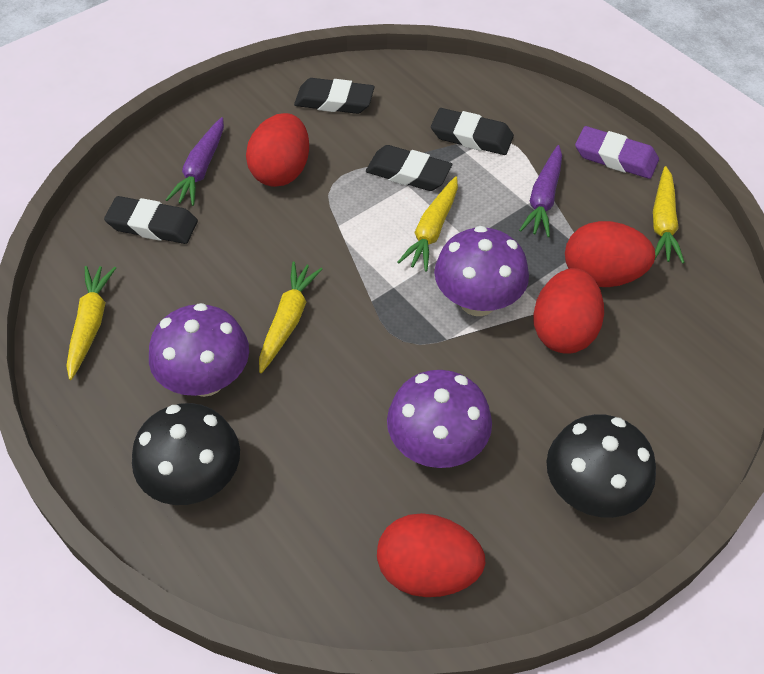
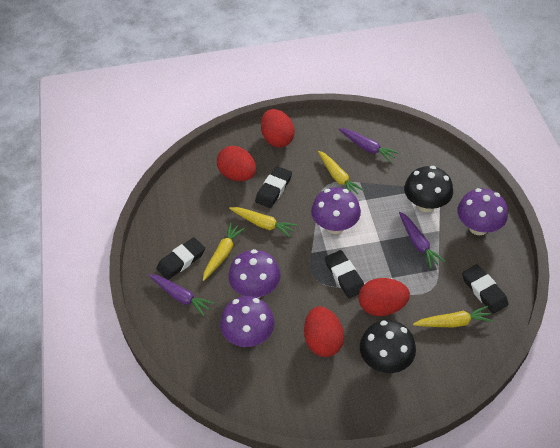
purple carrot: 2 -> 3
purple eraser: 1 -> 0
purple mushroom: 3 -> 4

